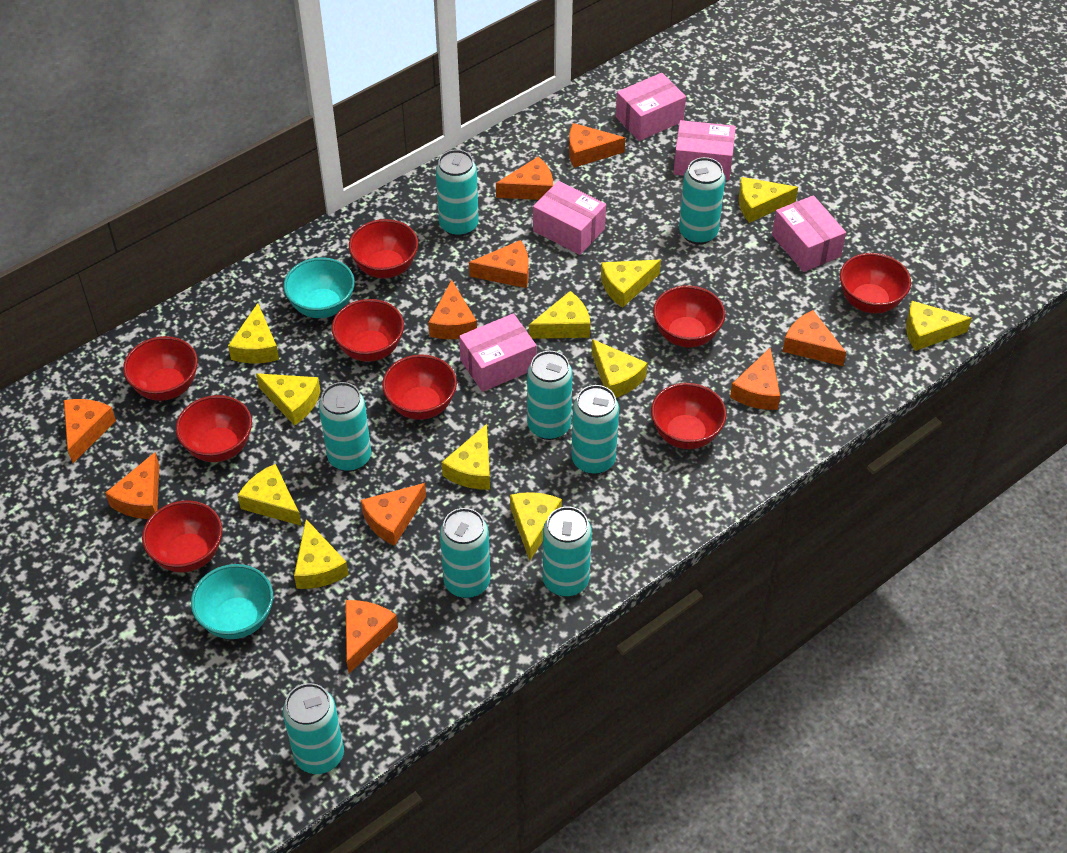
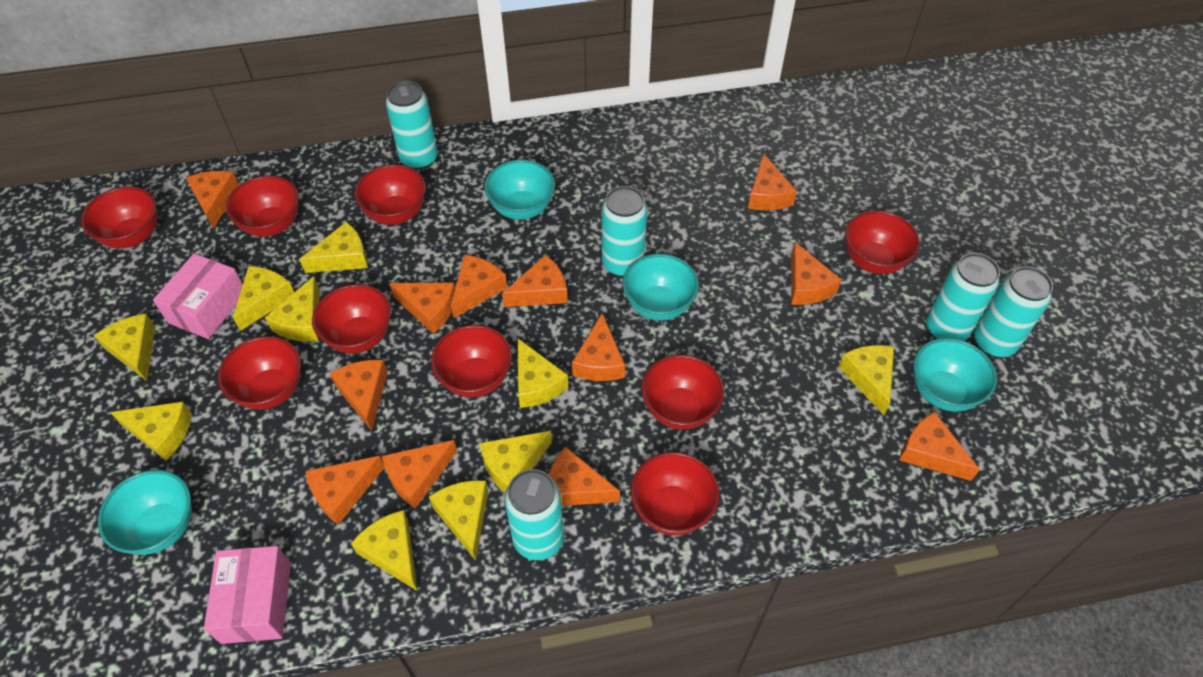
orange cheese: 10 -> 12
pink box: 5 -> 2
turquoise bowl: 2 -> 4
turquoise can: 8 -> 5
yellow cheese: 11 -> 10

